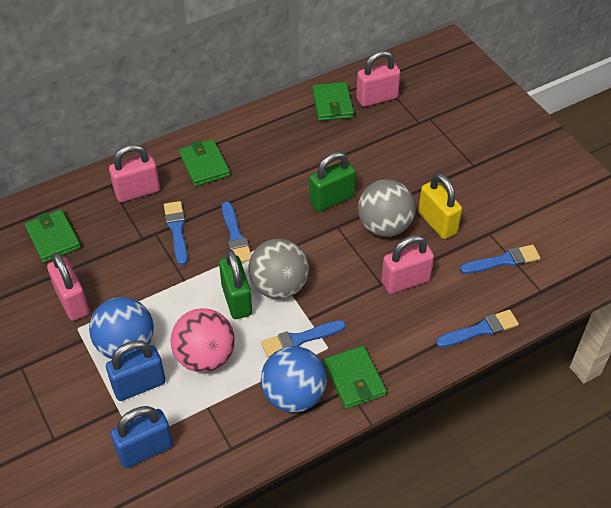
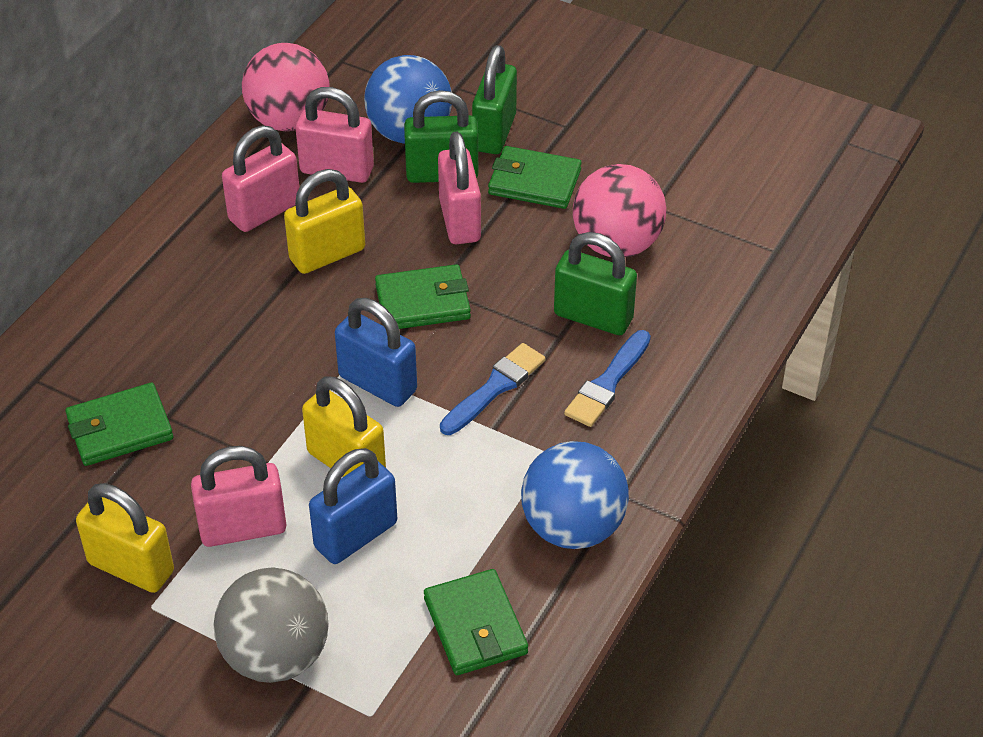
blue brush: 5 -> 2
green padlock: 2 -> 3
grey ball: 2 -> 1
pink ball: 1 -> 2
yellow padlock: 1 -> 3

